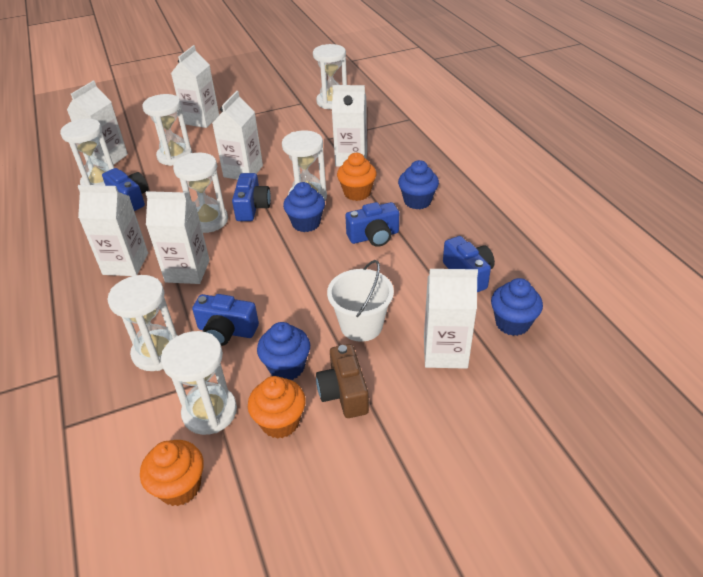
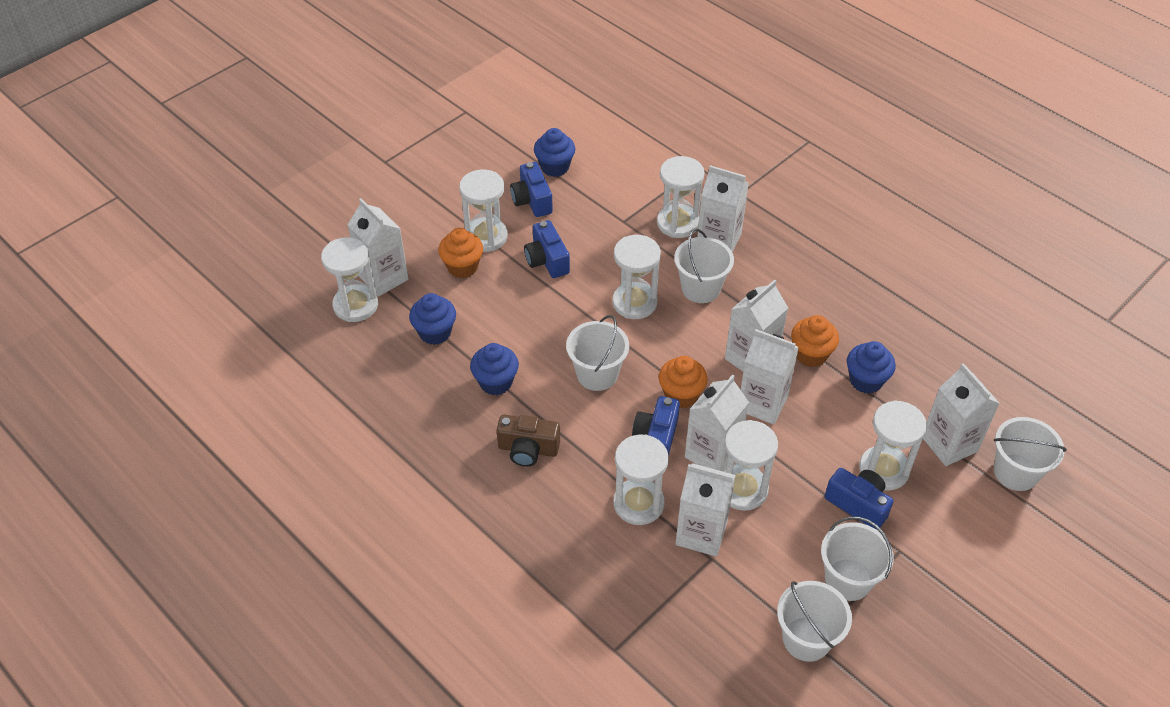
blue camera: 5 -> 4
white bucket: 1 -> 5

